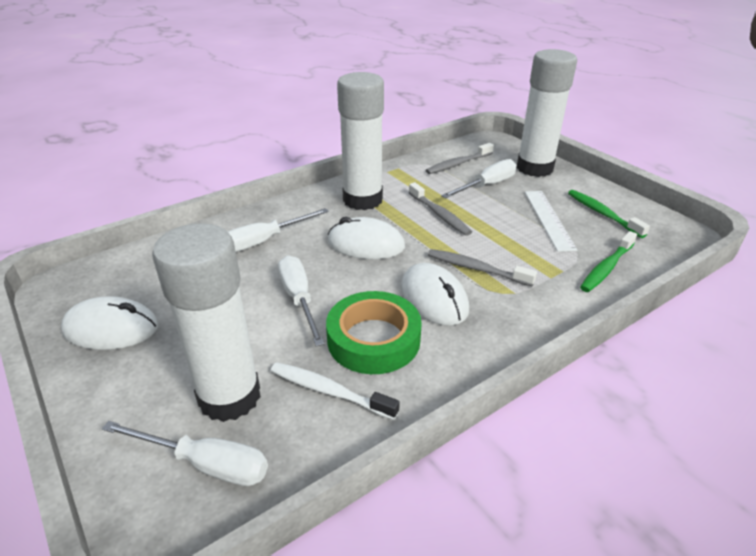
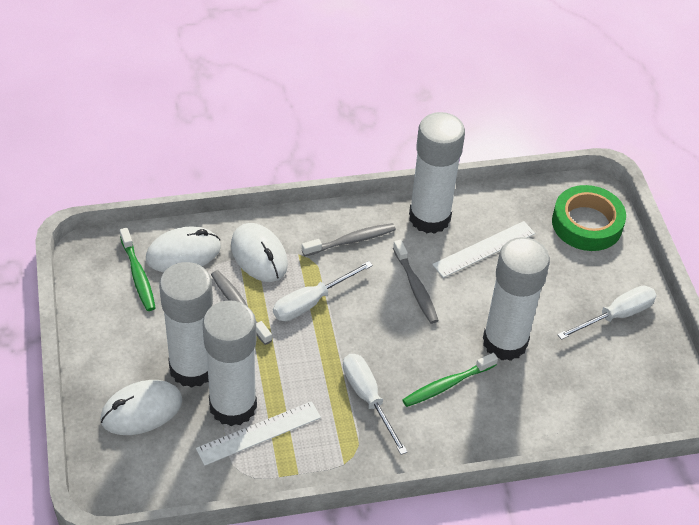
white glue stick: 3 -> 4
white ruler: 1 -> 2
white screwdriver: 4 -> 3
white toothbrush: 1 -> 0

